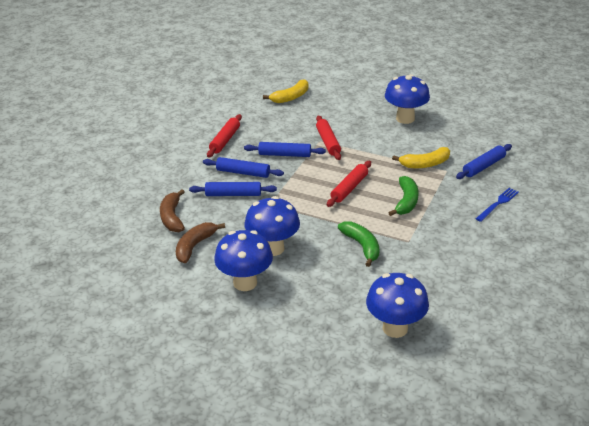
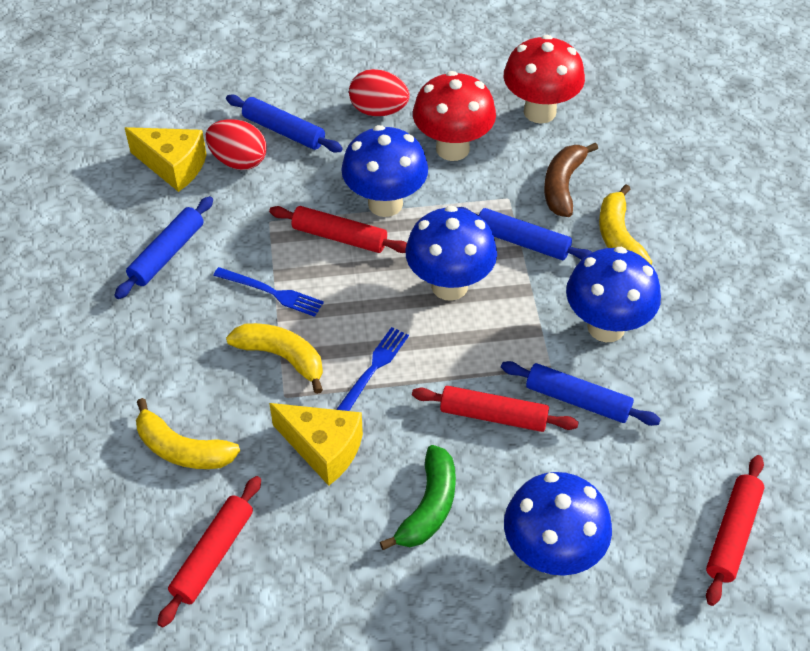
blue fork: 1 -> 2
brown banana: 2 -> 1
green banana: 2 -> 1
red egg: 0 -> 2
red mushroom: 0 -> 2
red rolling pin: 3 -> 4
yellow banana: 2 -> 3
yellow cheese: 0 -> 2

